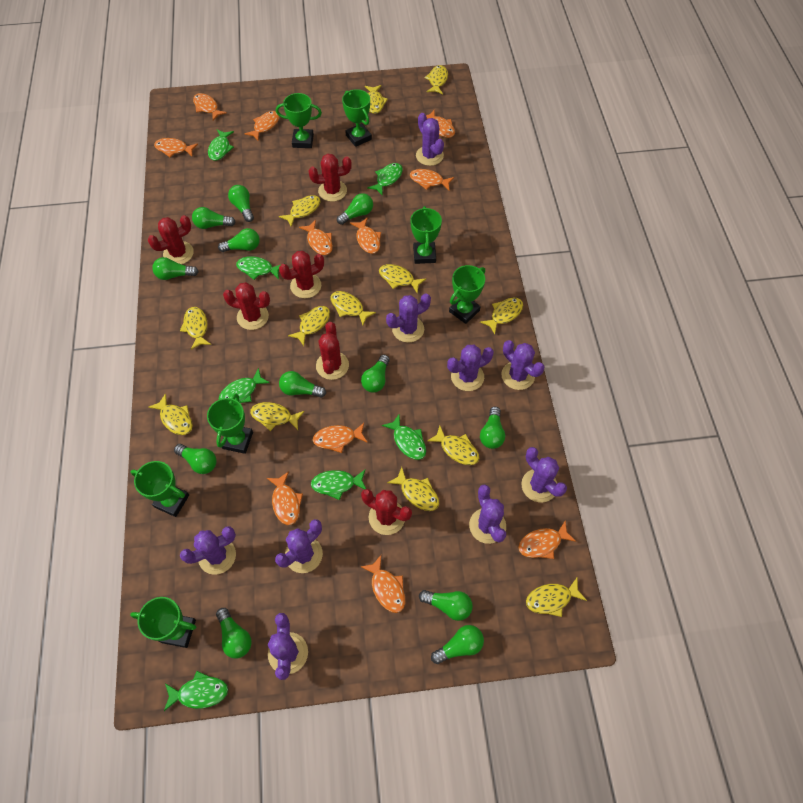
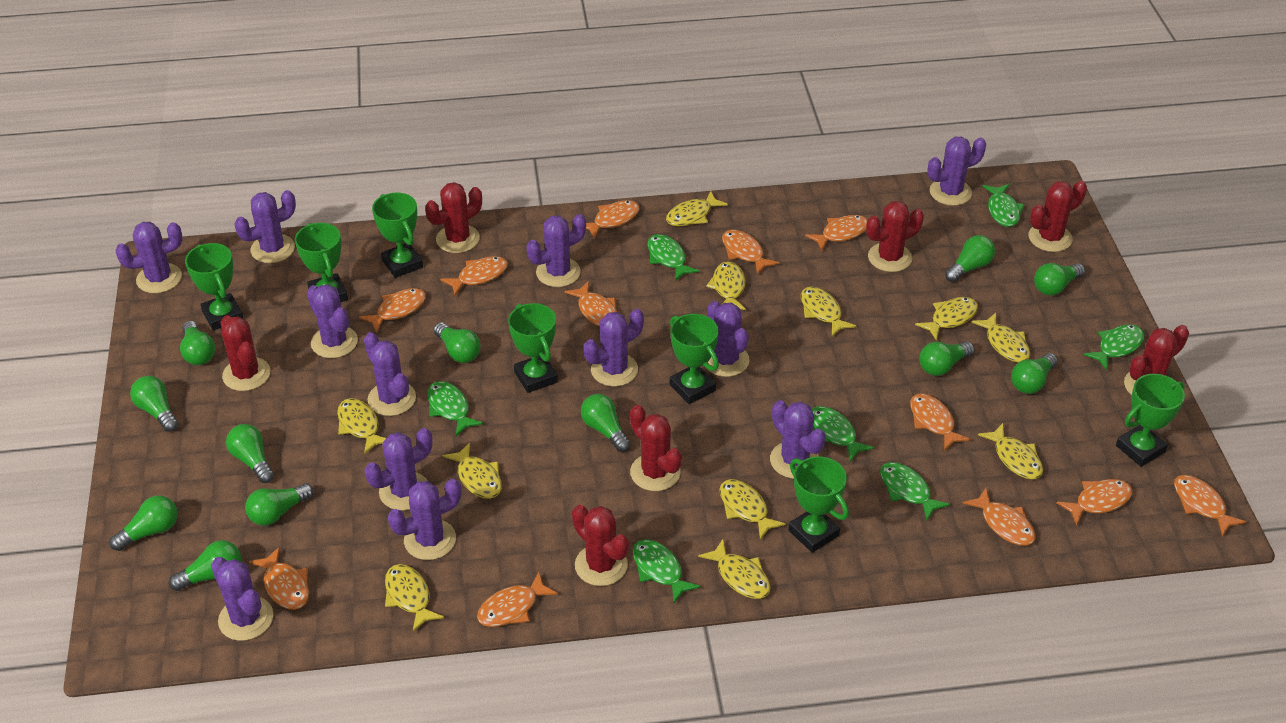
orange fish: 11 -> 12
purple cactus: 9 -> 12
red cactus: 6 -> 7
yellow fish: 13 -> 11

